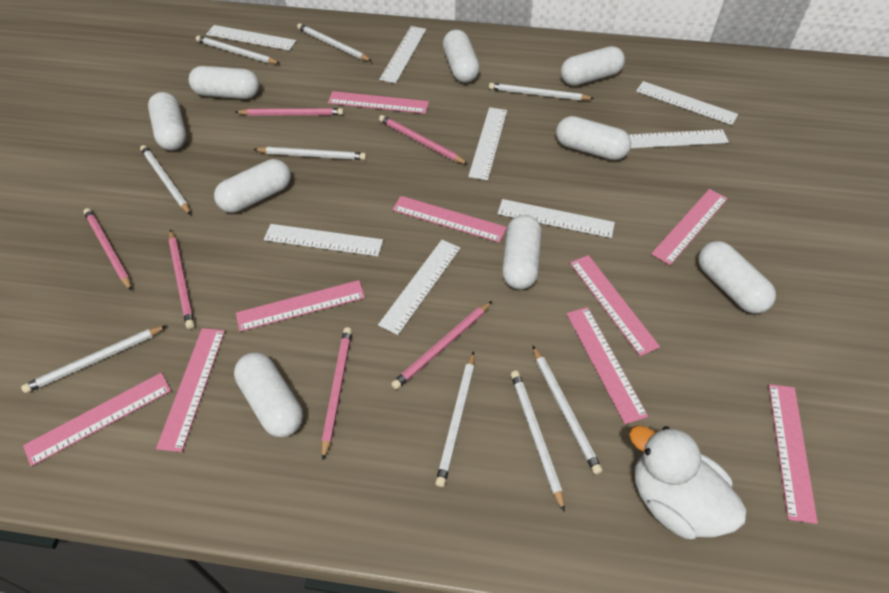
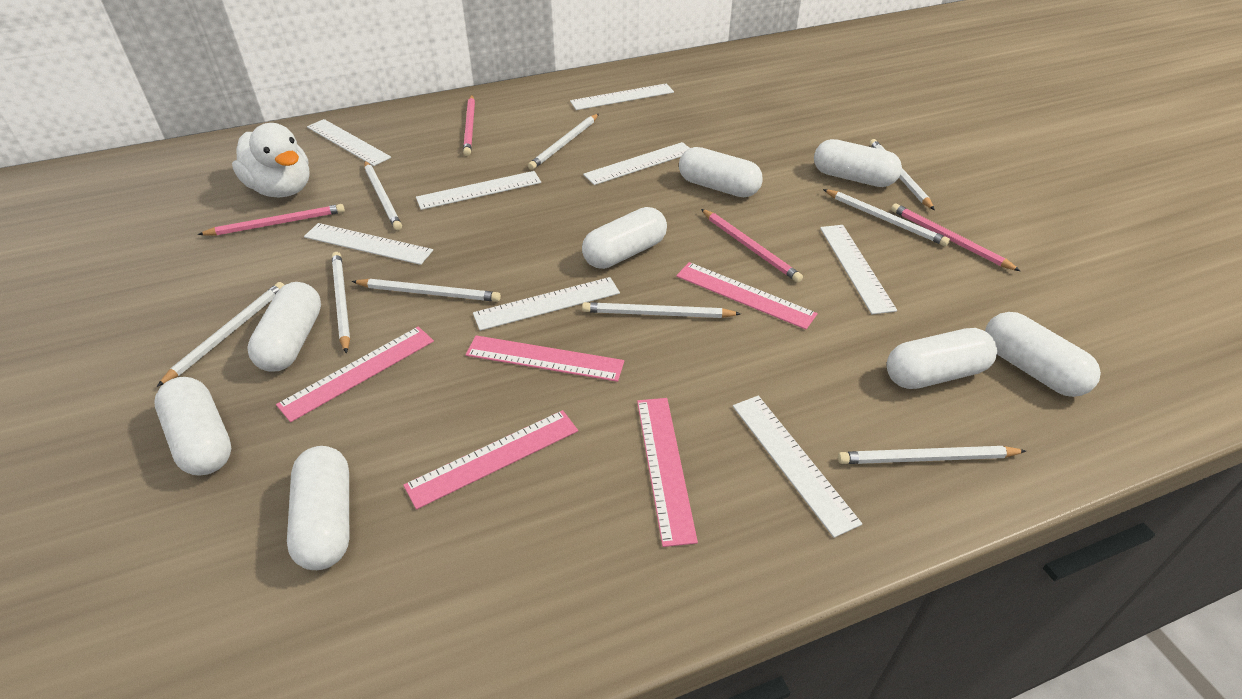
pink pencil: 6 -> 4
pink ruler: 9 -> 5
white capsule: 9 -> 8

